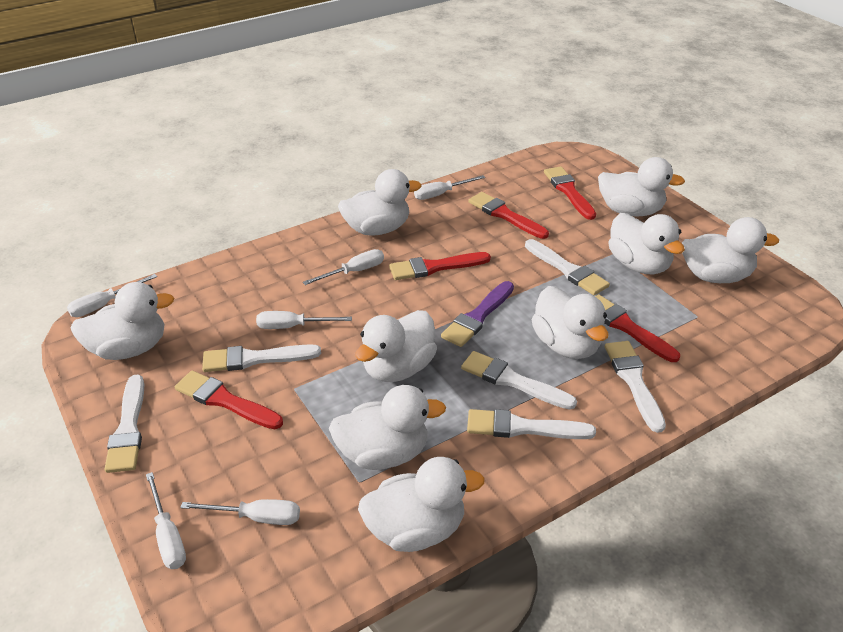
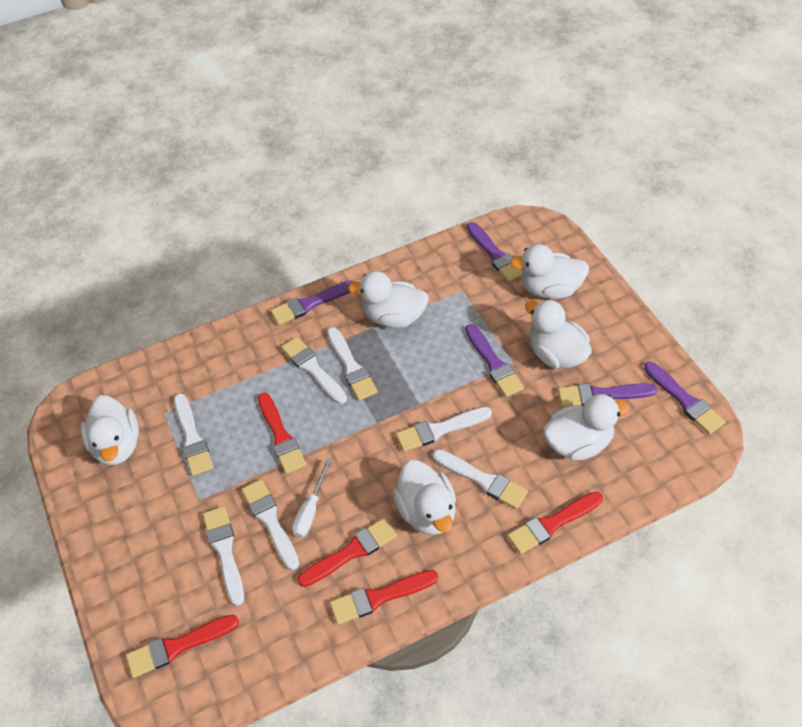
purple brush: 1 -> 5
white brush: 6 -> 7
white duck: 9 -> 6
white screwdriver: 6 -> 1

